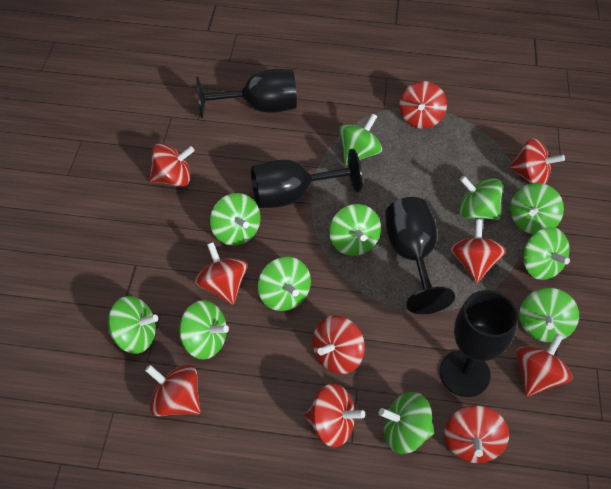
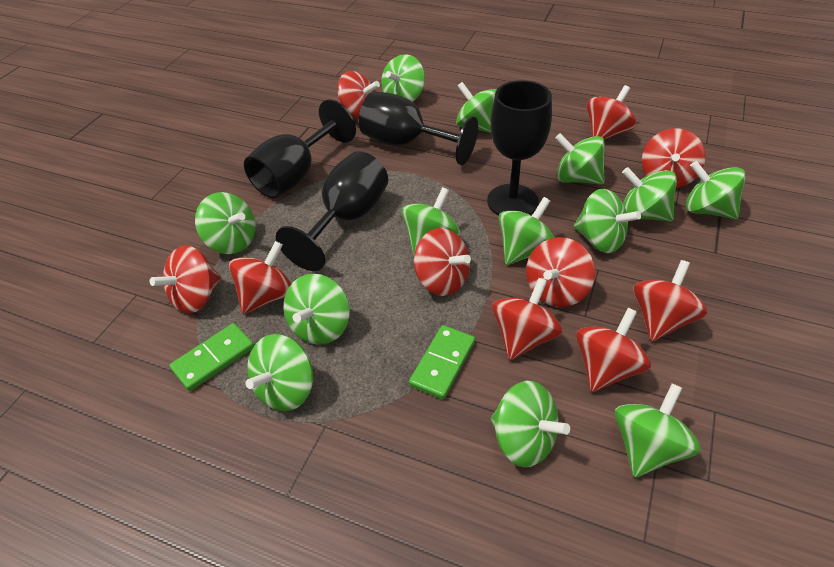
green domino: 0 -> 2
green spinning top: 11 -> 13

